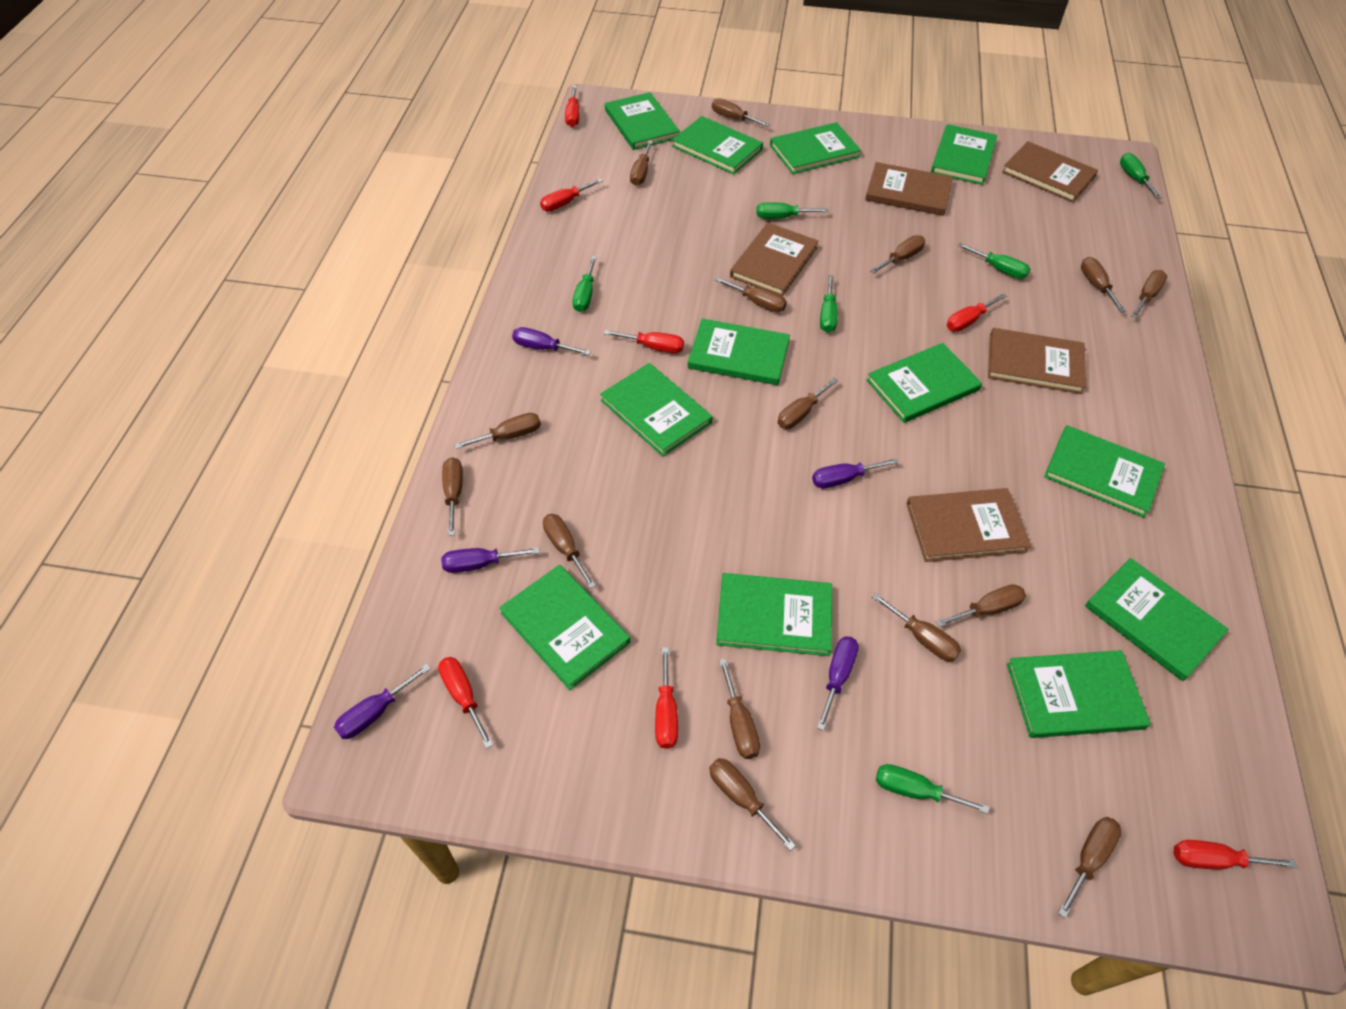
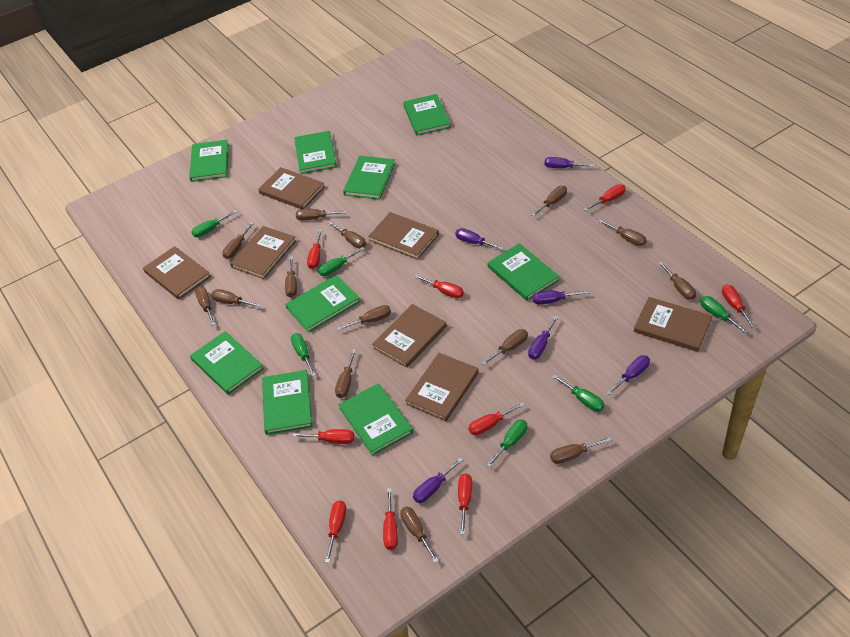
brown book: 5 -> 7
brown screwdriver: 15 -> 14
green book: 12 -> 9
purple screwdriver: 5 -> 6
red screwdriver: 7 -> 9

